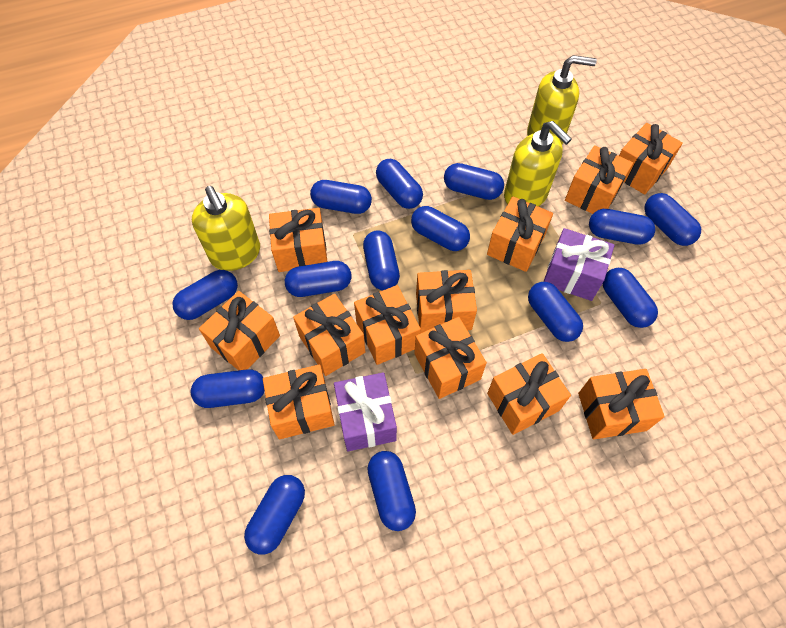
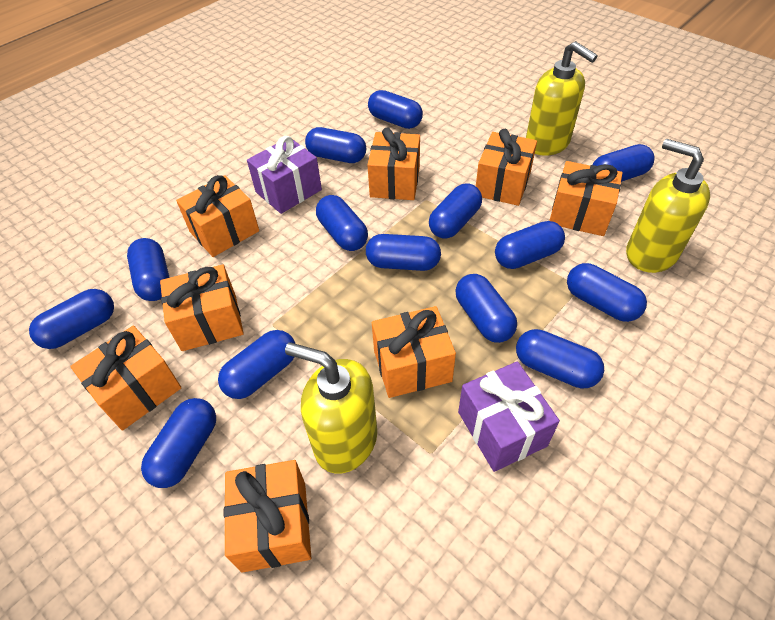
orange gift: 12 -> 8

